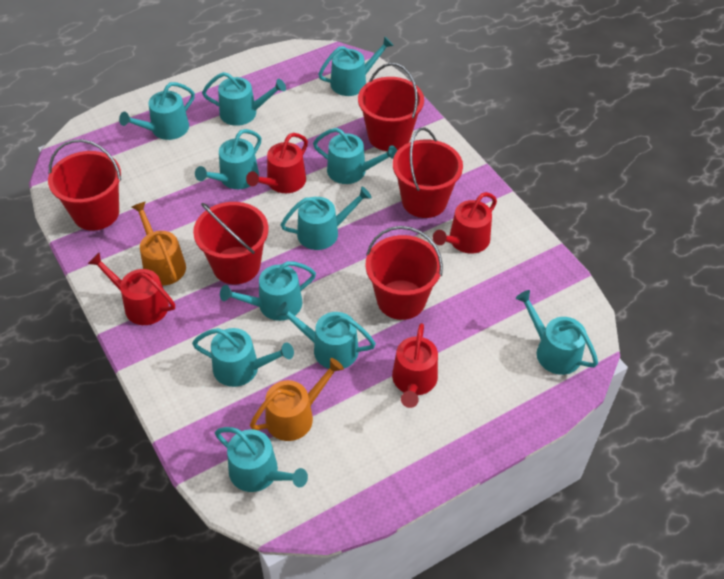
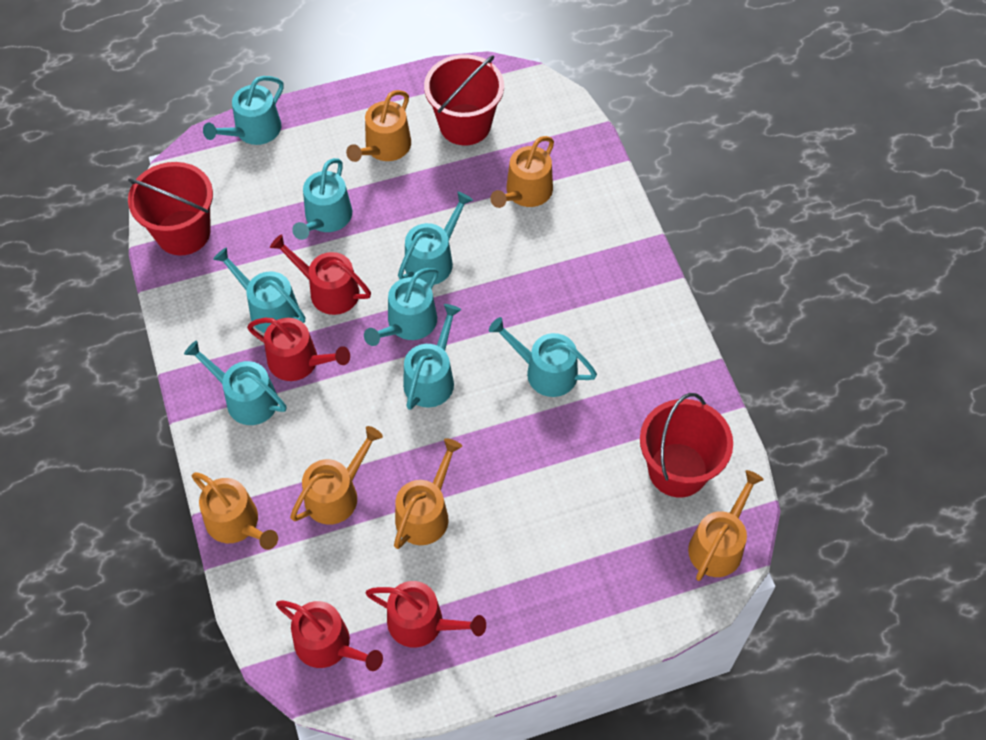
orange watering can: 2 -> 6
red bucket: 5 -> 3
turquoise watering can: 11 -> 8

